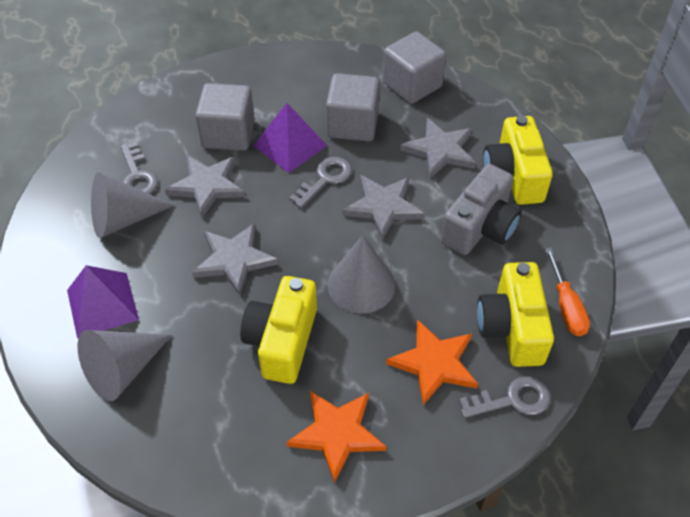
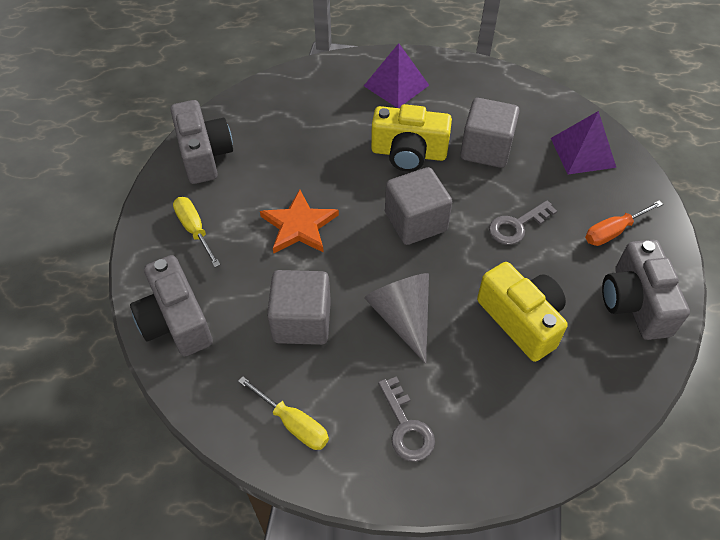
grey camera: 1 -> 3
grey cone: 3 -> 1
grey key: 3 -> 2
grey star: 4 -> 0
orange star: 2 -> 1
yellow camera: 3 -> 2
yellow screwdriver: 0 -> 2

